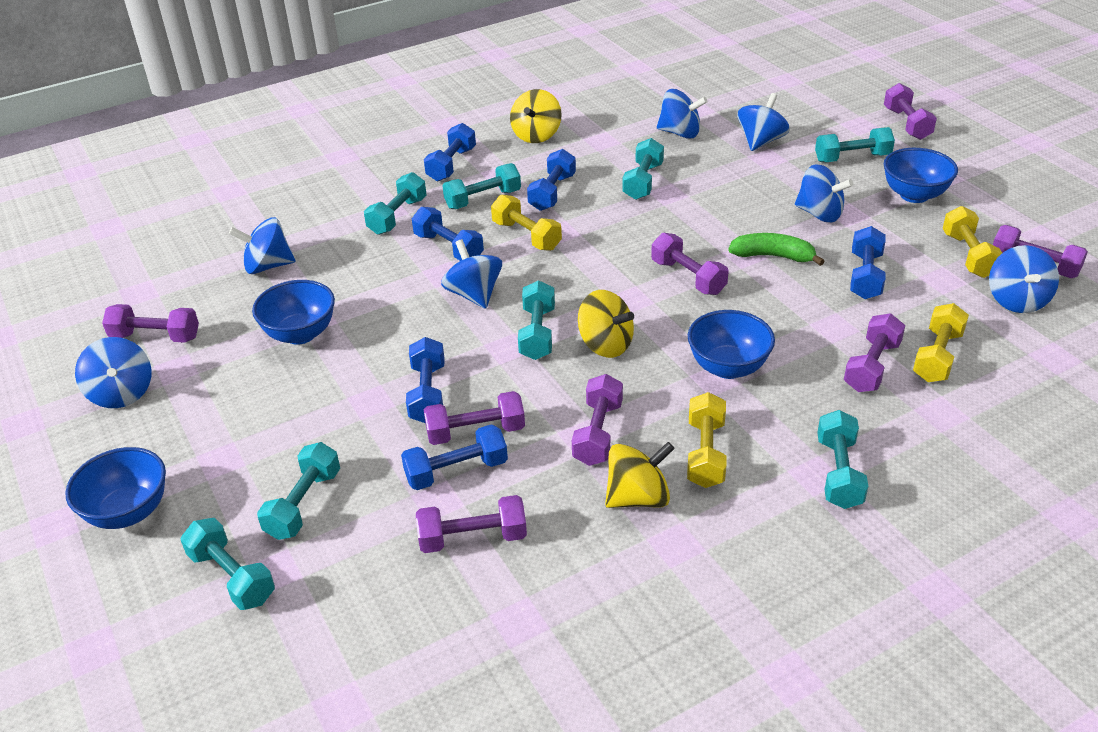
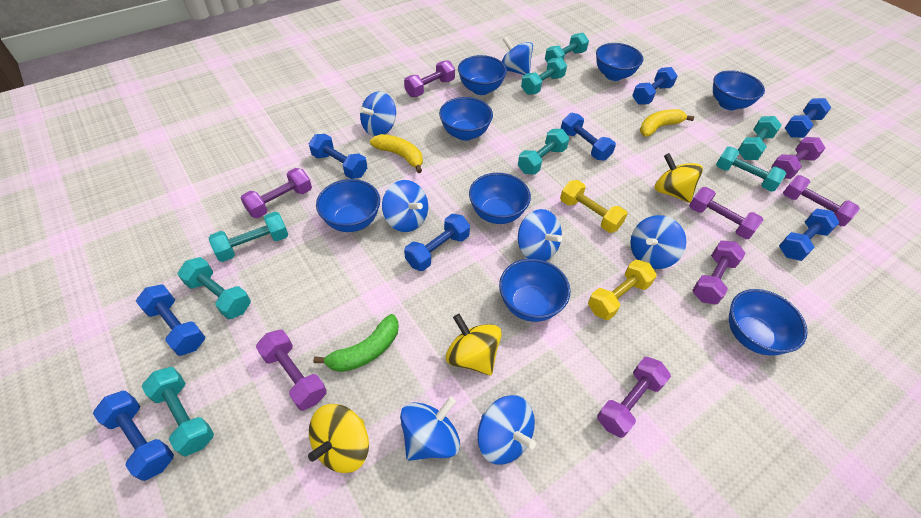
blue bowl: 4 -> 8
blue dumbbell: 6 -> 8
yellow banana: 0 -> 2
yellow dumbbell: 4 -> 2

